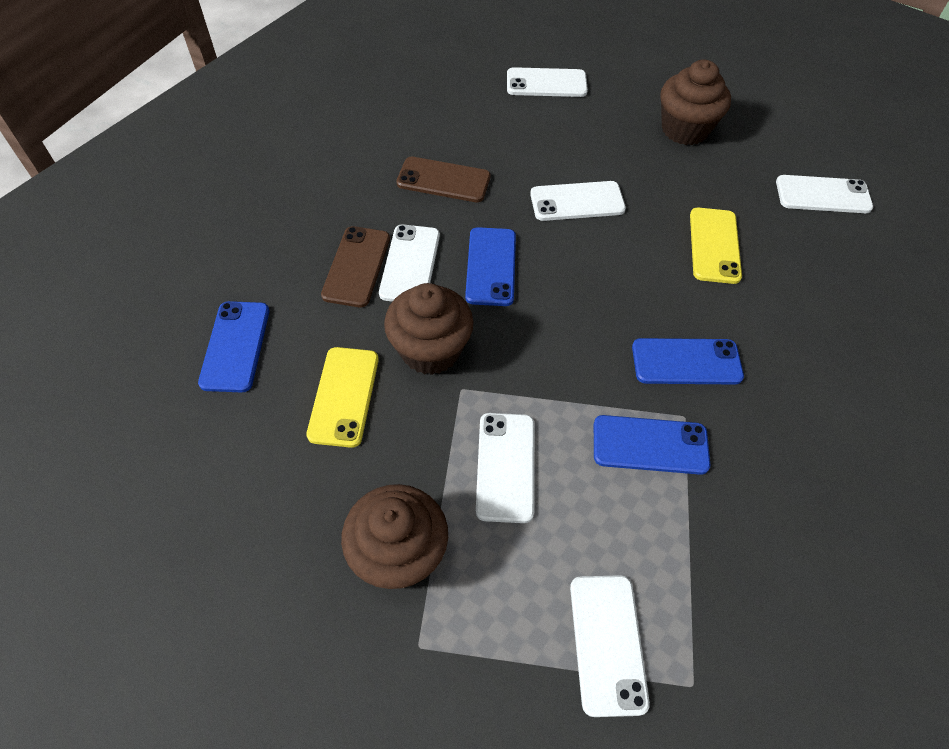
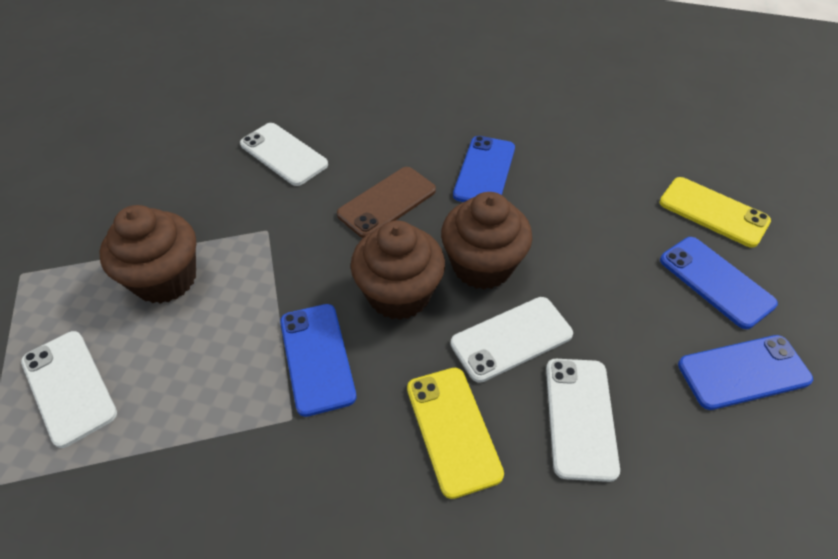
brown phone: 2 -> 1
white phone: 6 -> 4

